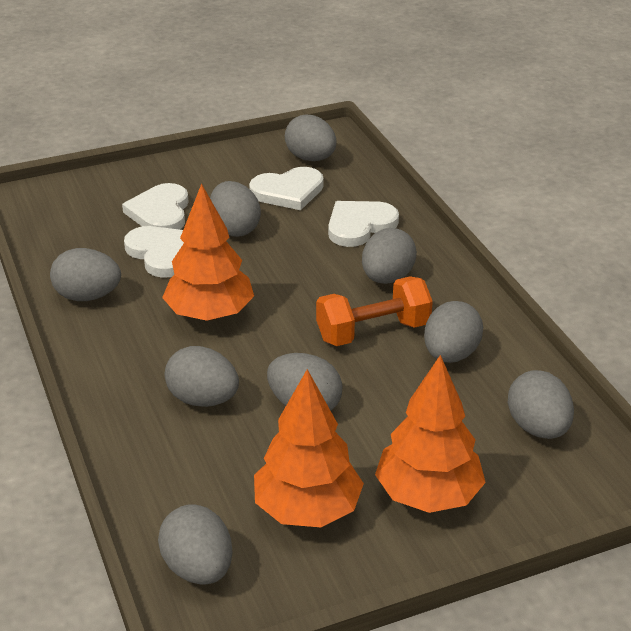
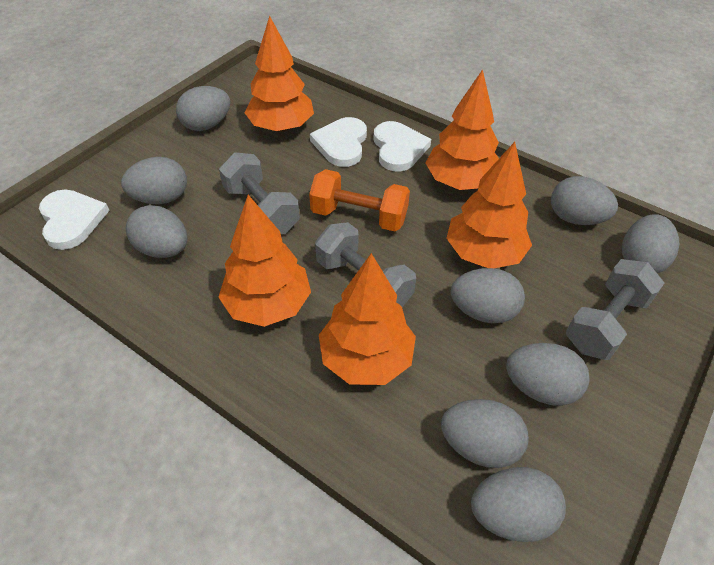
grey dumbbell: 0 -> 3
orange tree: 3 -> 5
white heart: 4 -> 3

